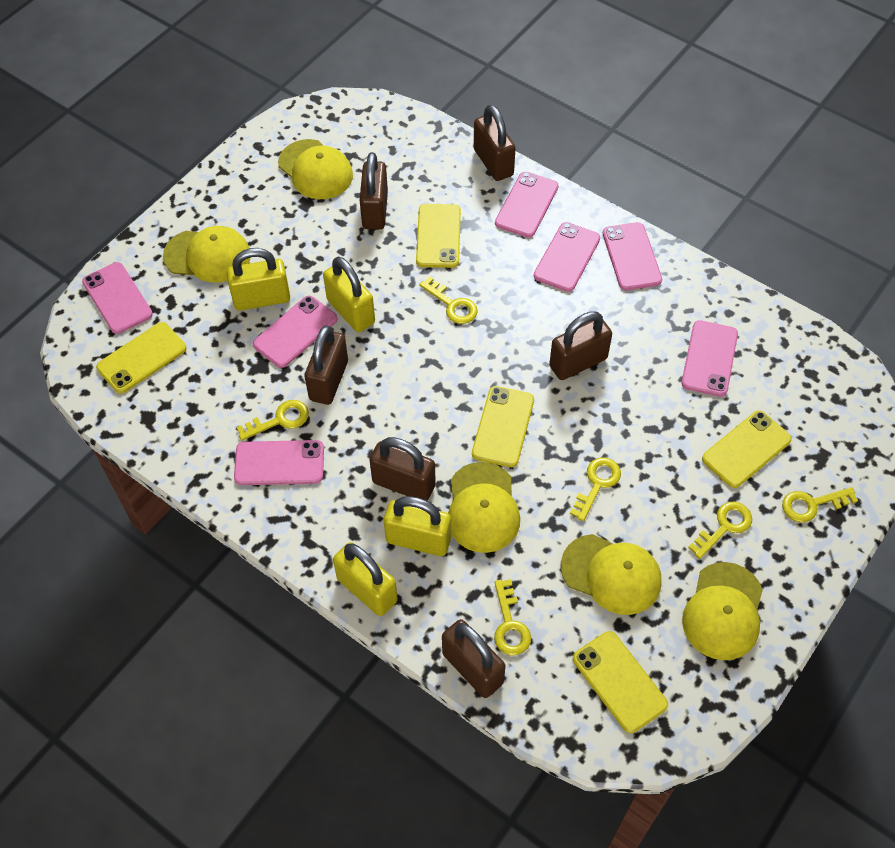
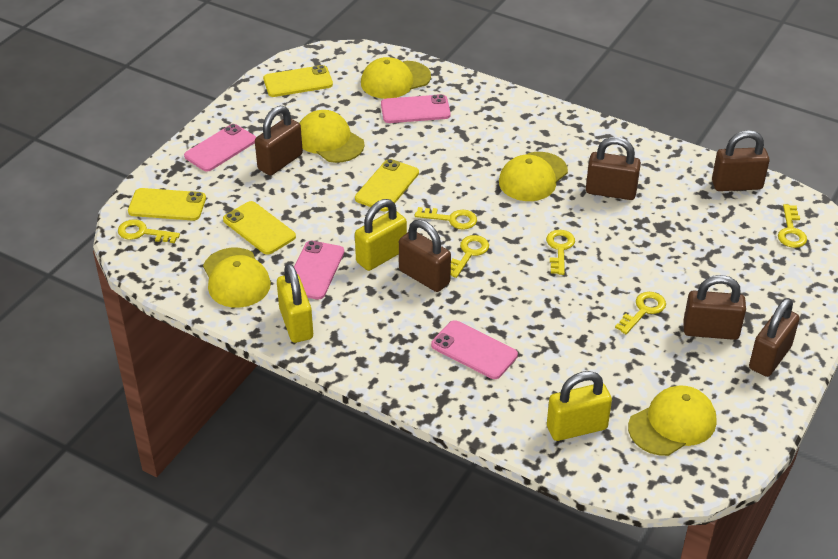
pink phone: 7 -> 4
yellow padlock: 4 -> 3
yellow phone: 5 -> 4

